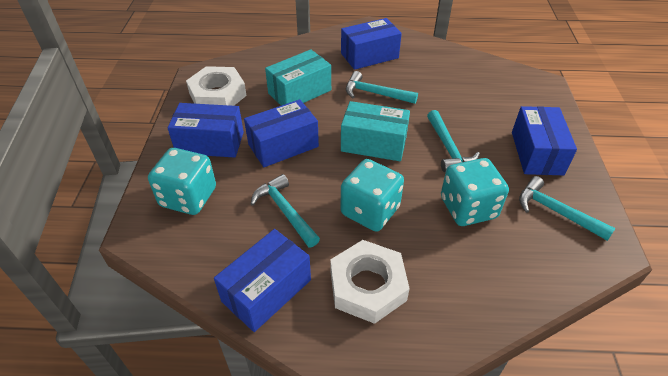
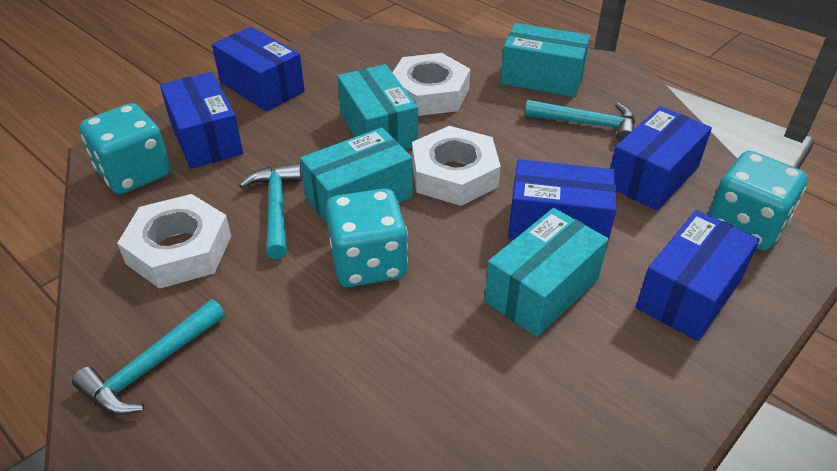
turquoise box: 2 -> 4
turquoise hammer: 4 -> 3
white nut: 2 -> 3

